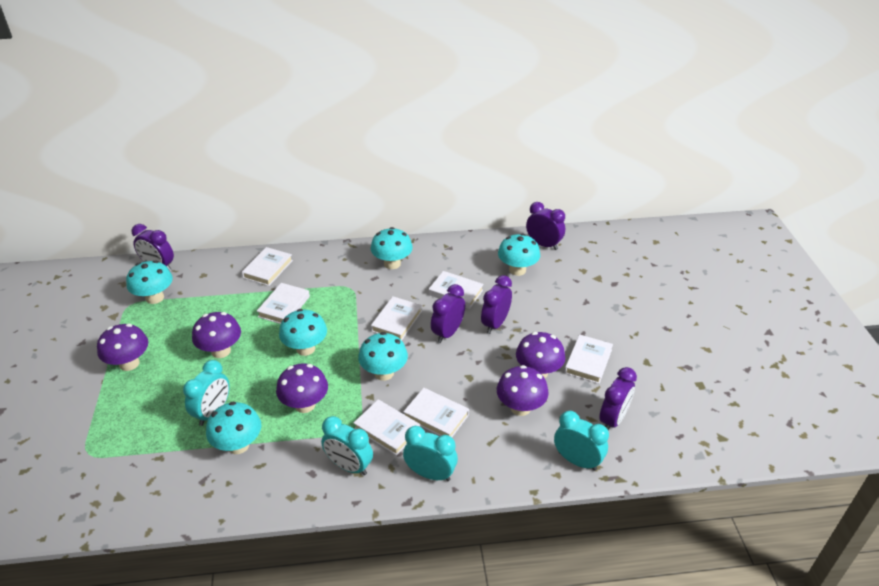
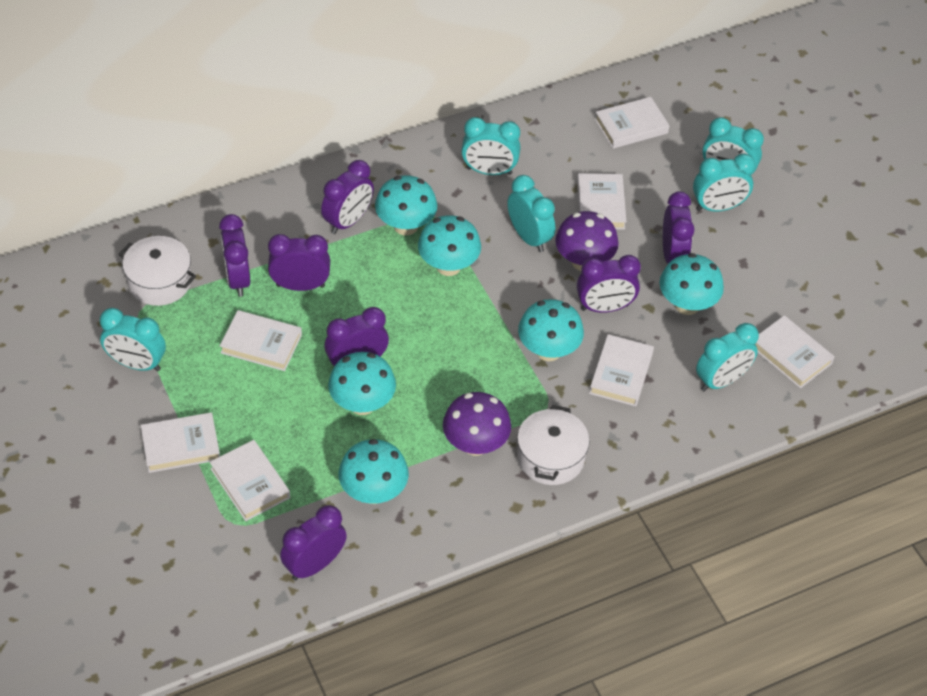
purple clock: 5 -> 7
purple mushroom: 5 -> 2
turquoise clock: 4 -> 6
white pot: 0 -> 2

